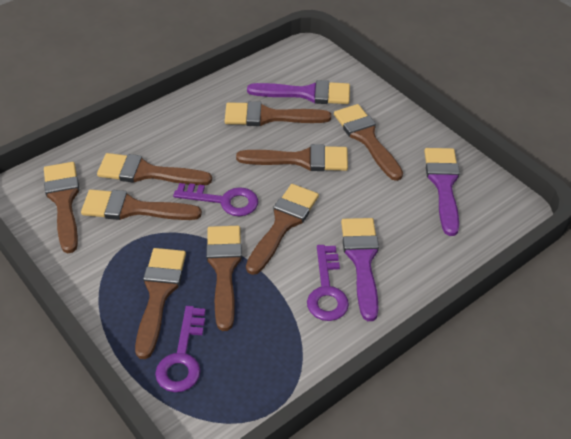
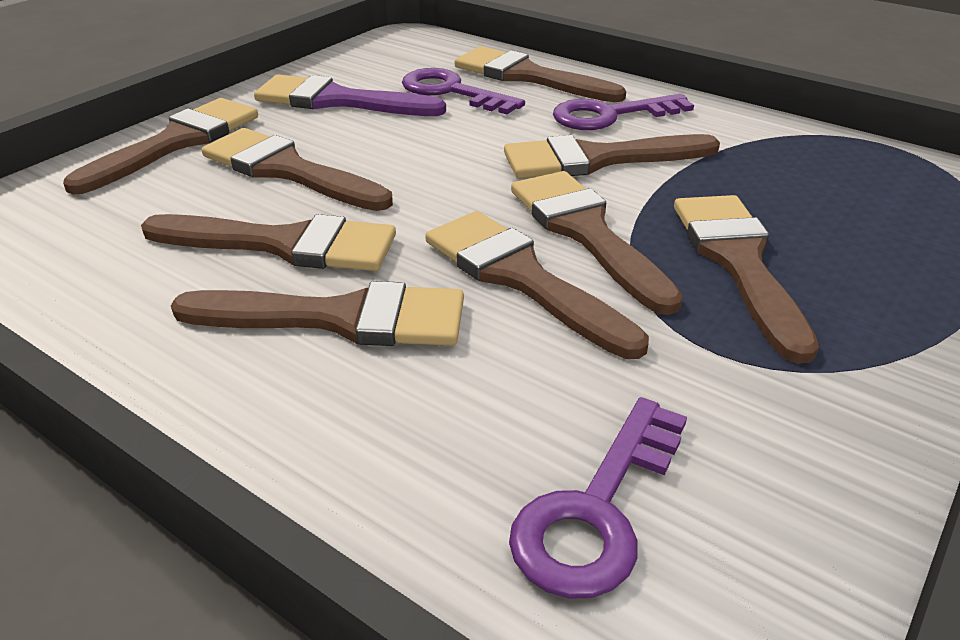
purple brush: 3 -> 1

